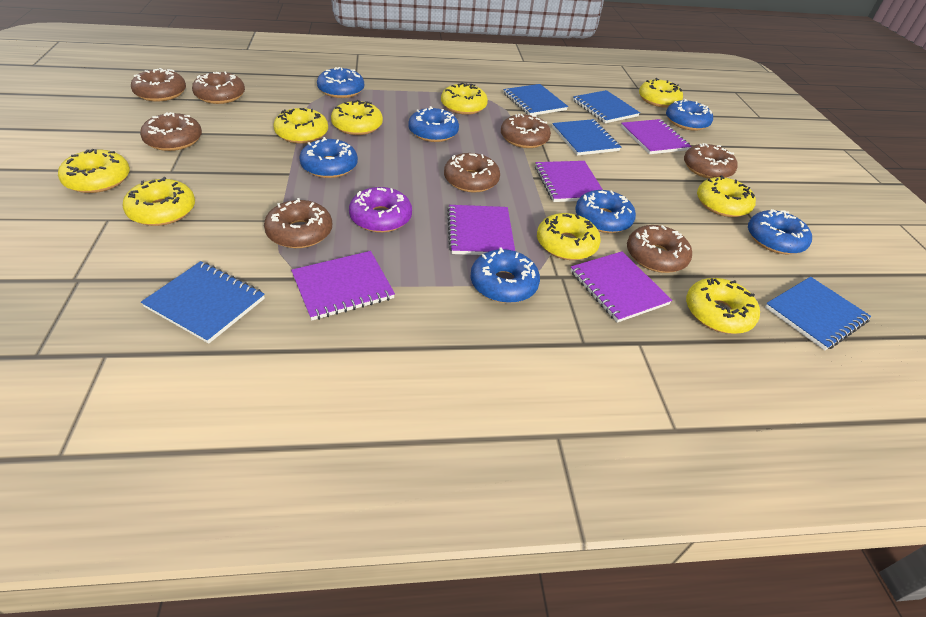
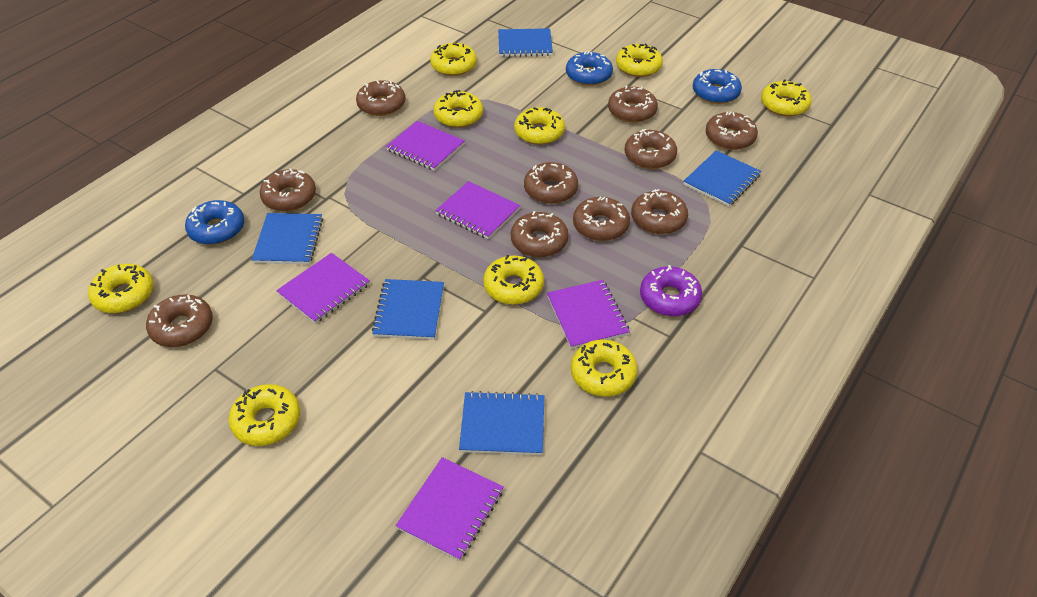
blue donut: 7 -> 3
brown donut: 8 -> 10

